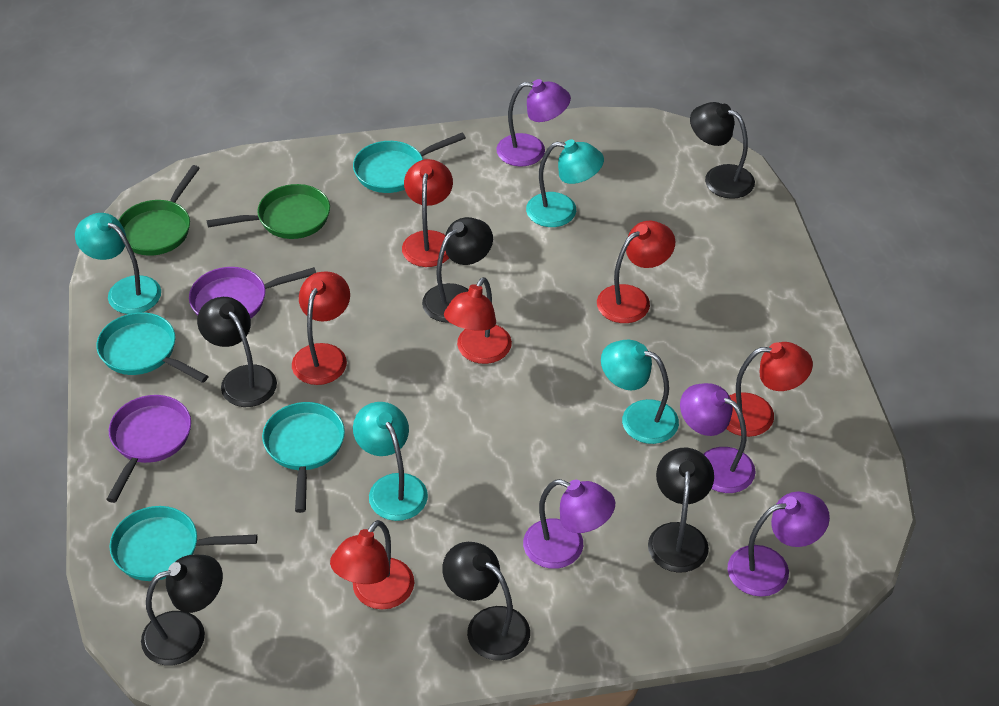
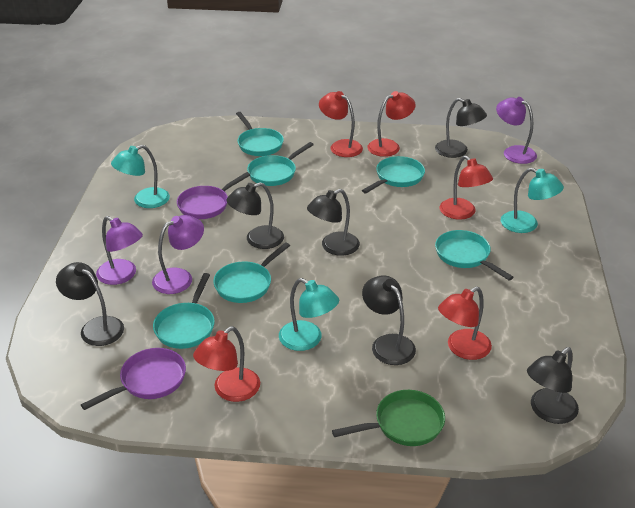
green pan: 2 -> 1
purple lamp: 4 -> 3
red lamp: 6 -> 5
turquoise lamp: 4 -> 3
turquoise pan: 4 -> 6

